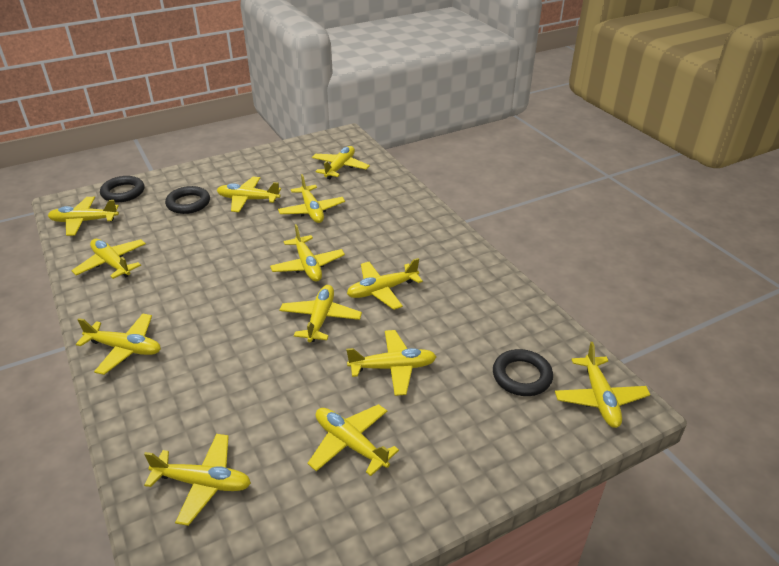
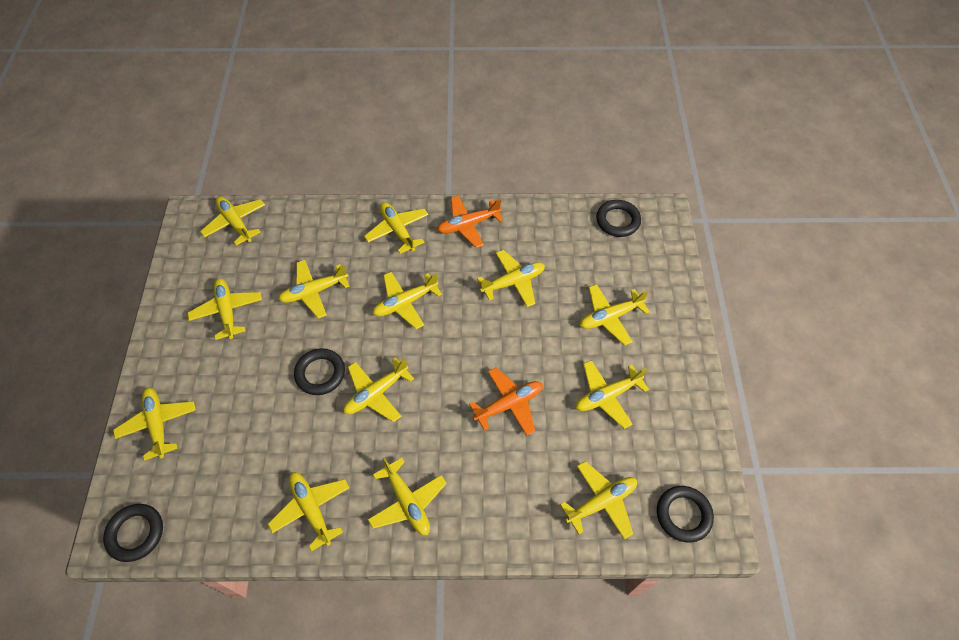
black ring: 3 -> 4
orange plane: 0 -> 2

